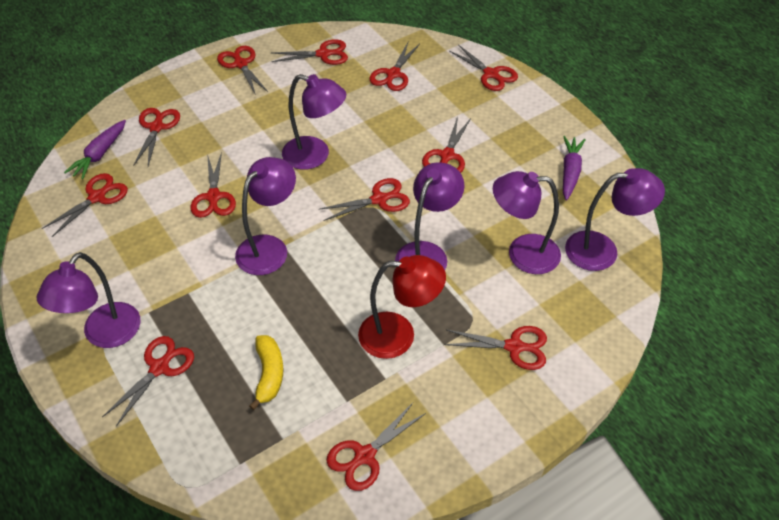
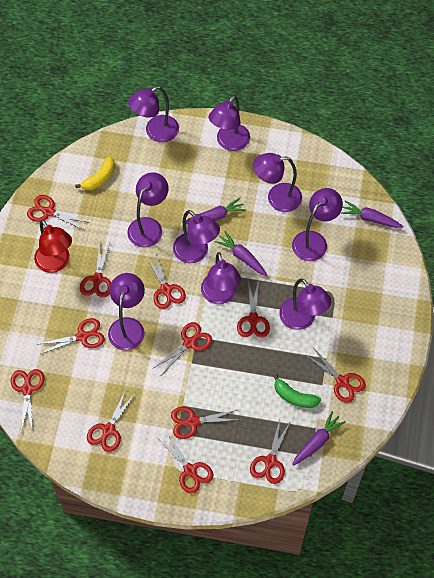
green banana: 0 -> 1
purple carrot: 2 -> 4
purple lamp: 6 -> 9

